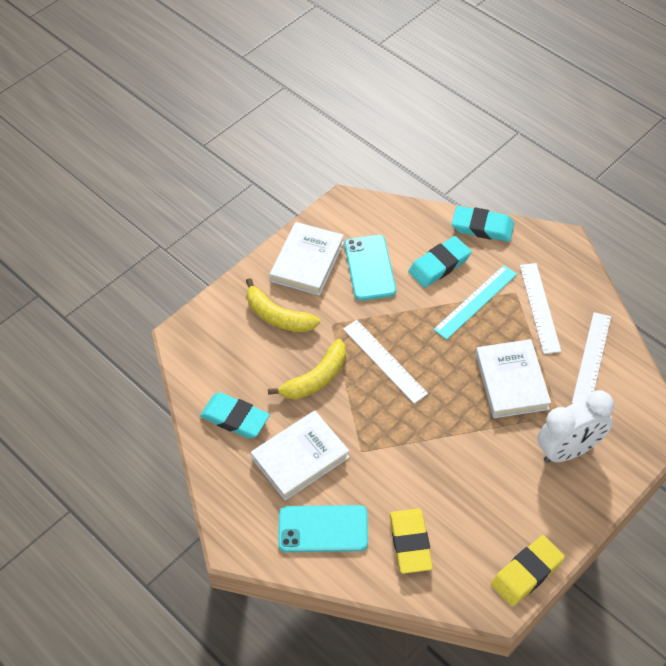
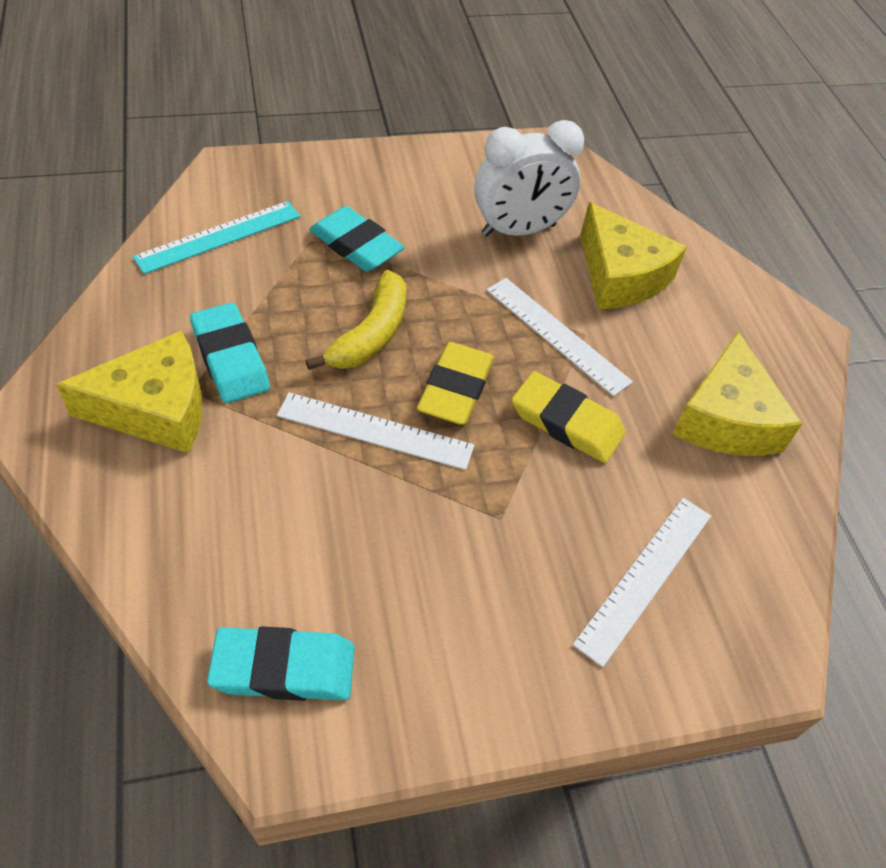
turquoise phone: 2 -> 0
white book: 3 -> 0
yellow banana: 2 -> 1
yellow cheese: 0 -> 3

